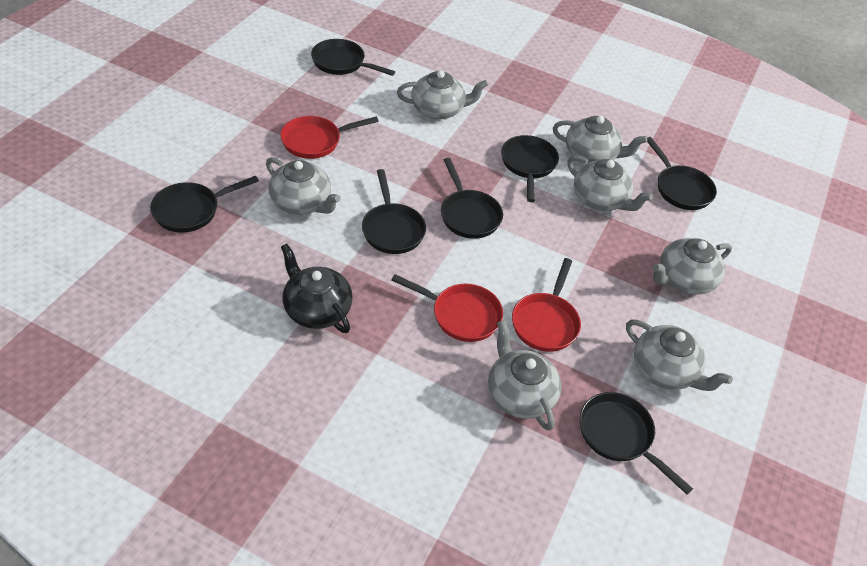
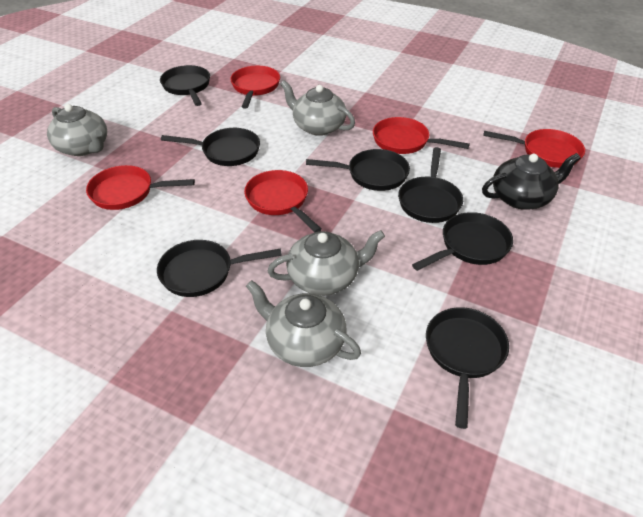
grey teapot: 7 -> 4
red pan: 3 -> 5

